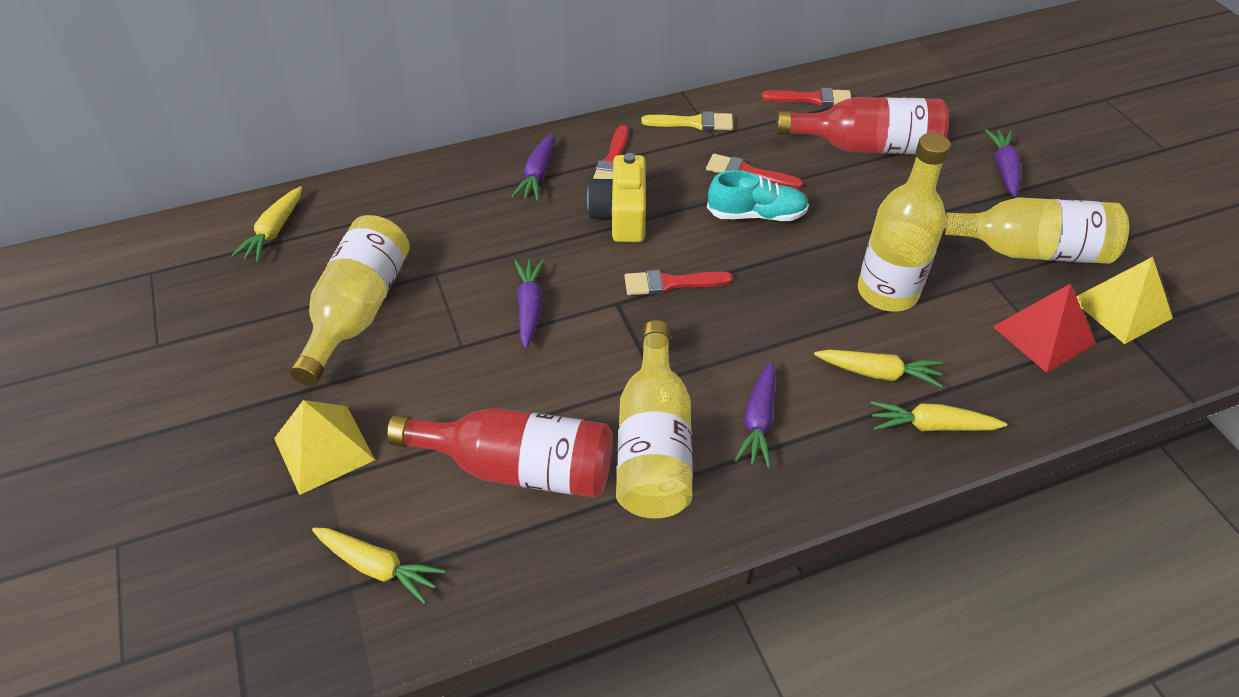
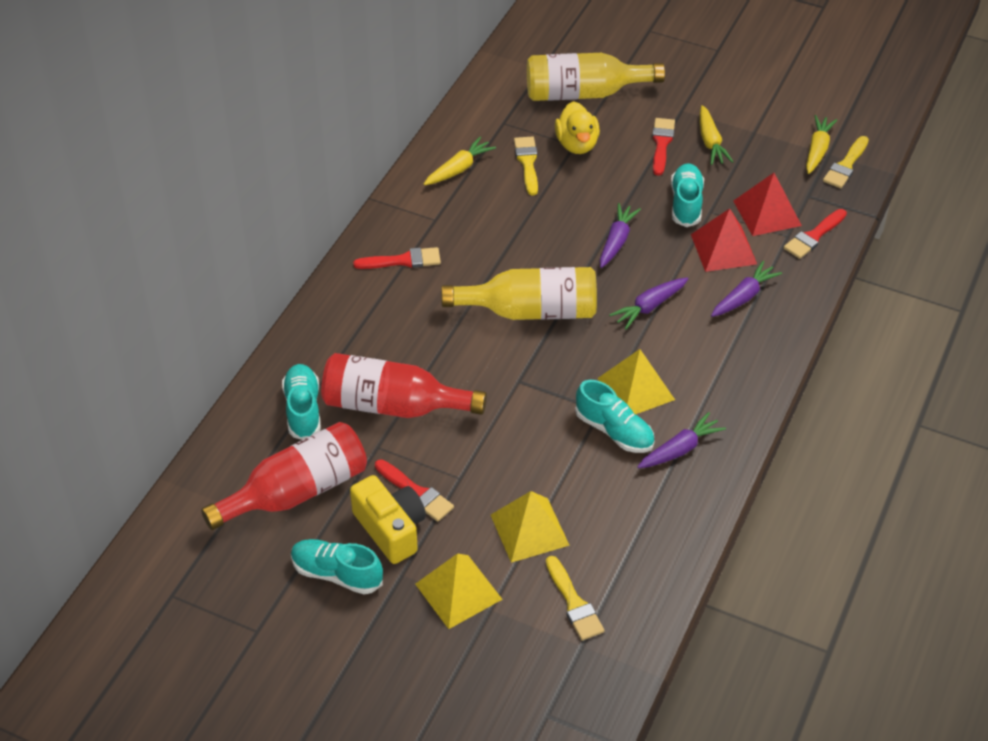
red pyramid: 1 -> 2
turquoise shoe: 1 -> 4
yellow bottle: 4 -> 2
yellow brush: 1 -> 3
yellow carrot: 4 -> 3
yellow duck: 0 -> 1
yellow pyramid: 2 -> 3

